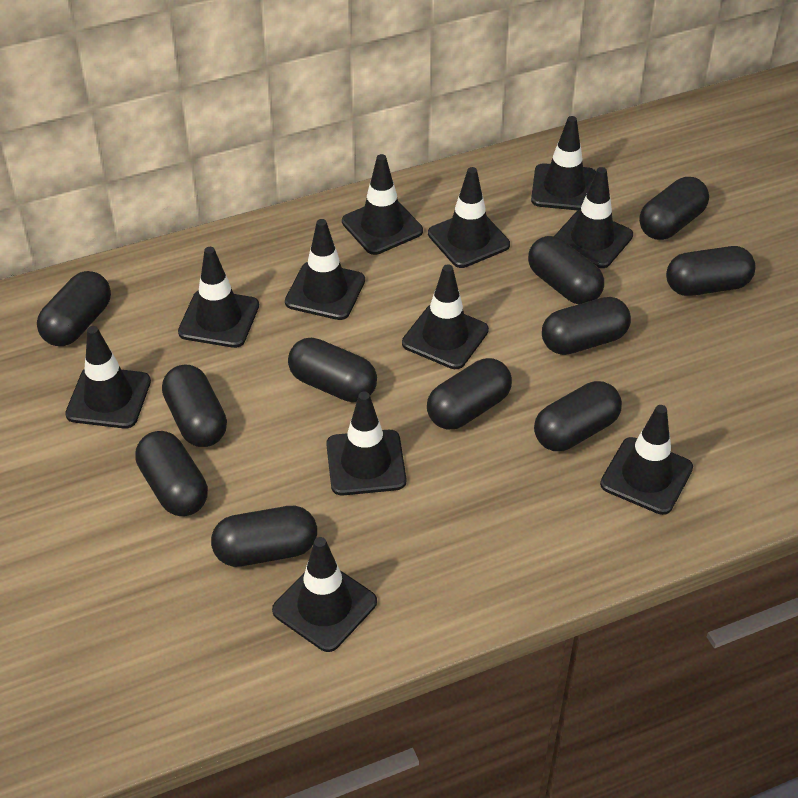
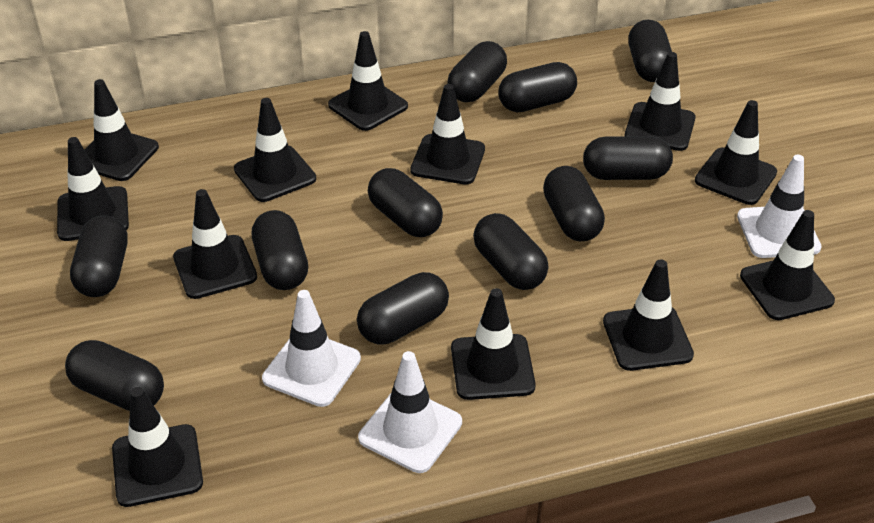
black traffic cone: 11 -> 12
white traffic cone: 0 -> 3

